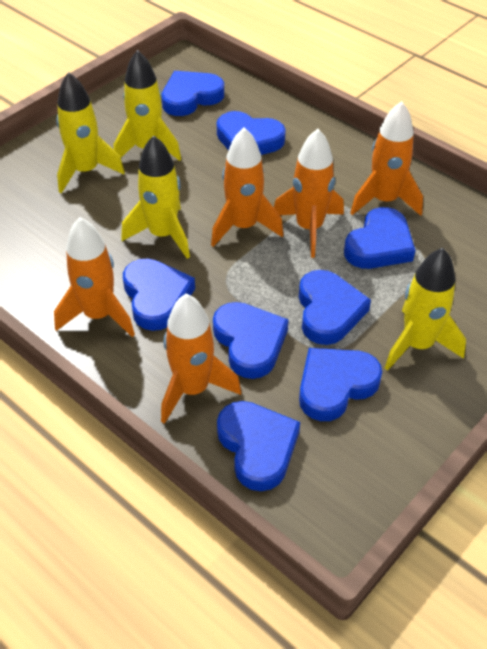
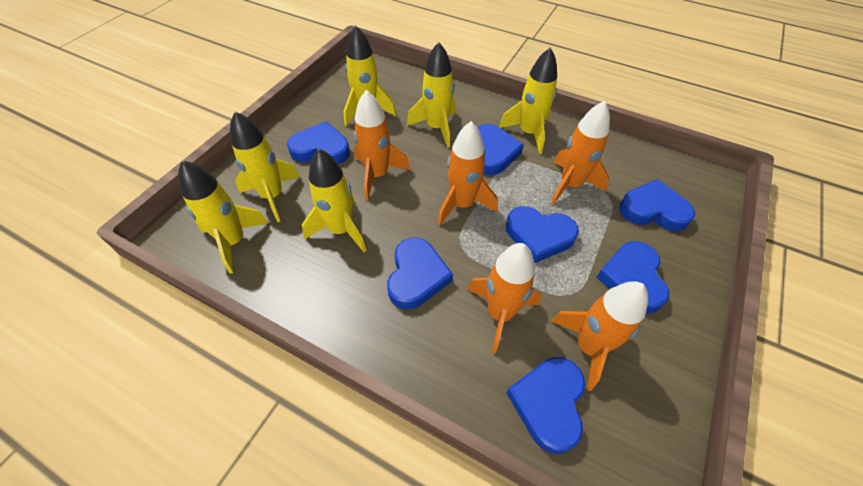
blue heart: 8 -> 7
yellow rocket: 4 -> 6

